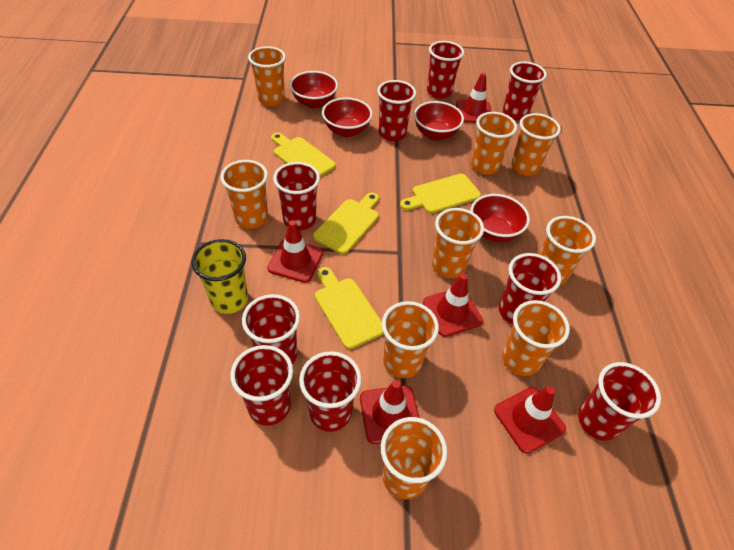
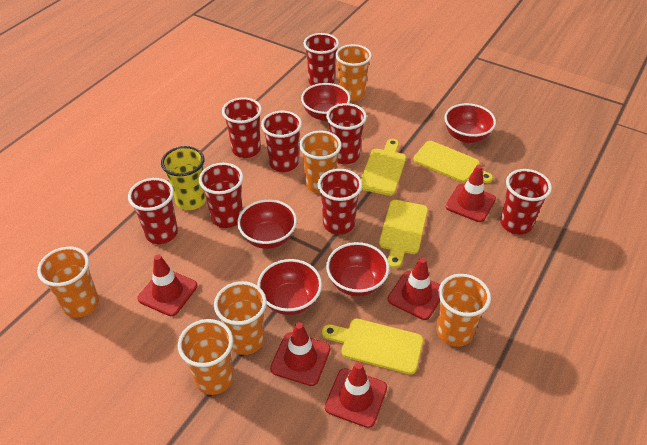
orange cup: 9 -> 6
red bowl: 4 -> 5
red cup: 9 -> 8

